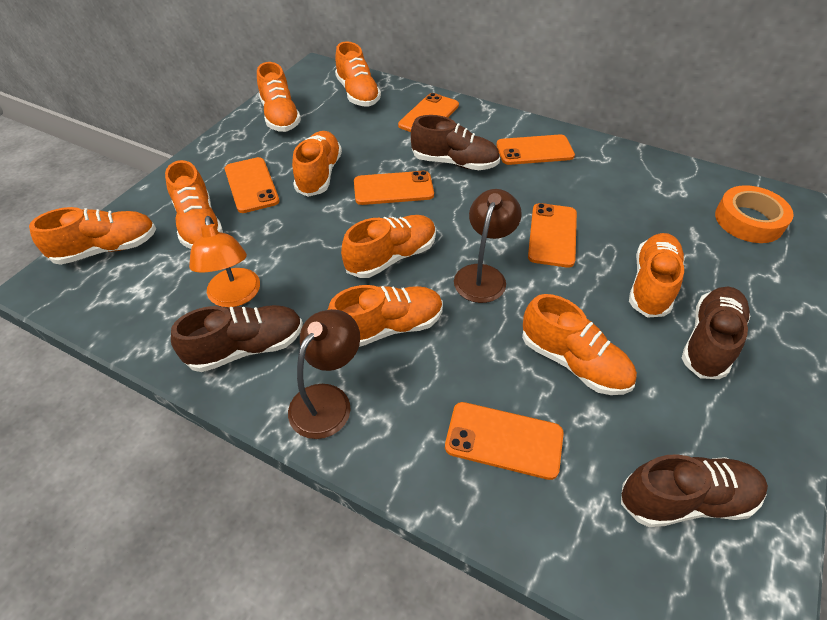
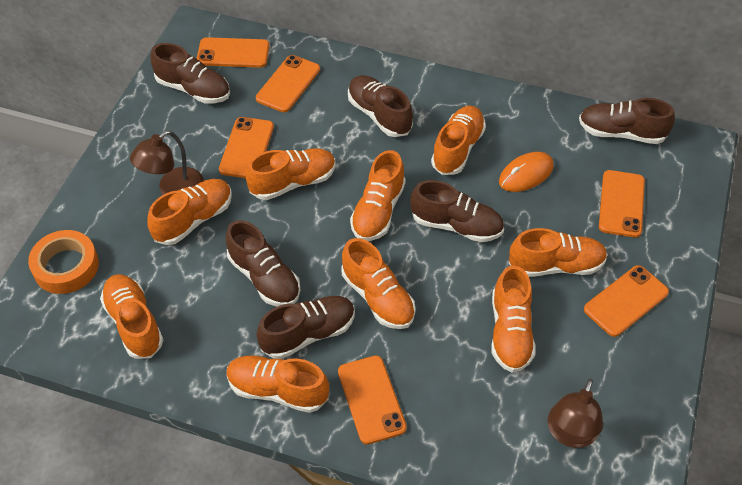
brown shoe: 4 -> 6
orange lamp: 1 -> 0
orange mouse: 0 -> 1

